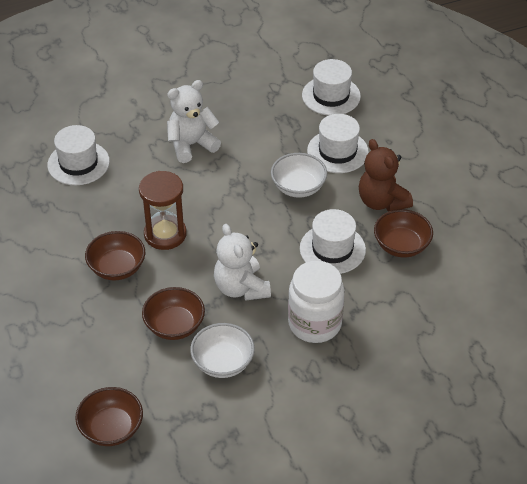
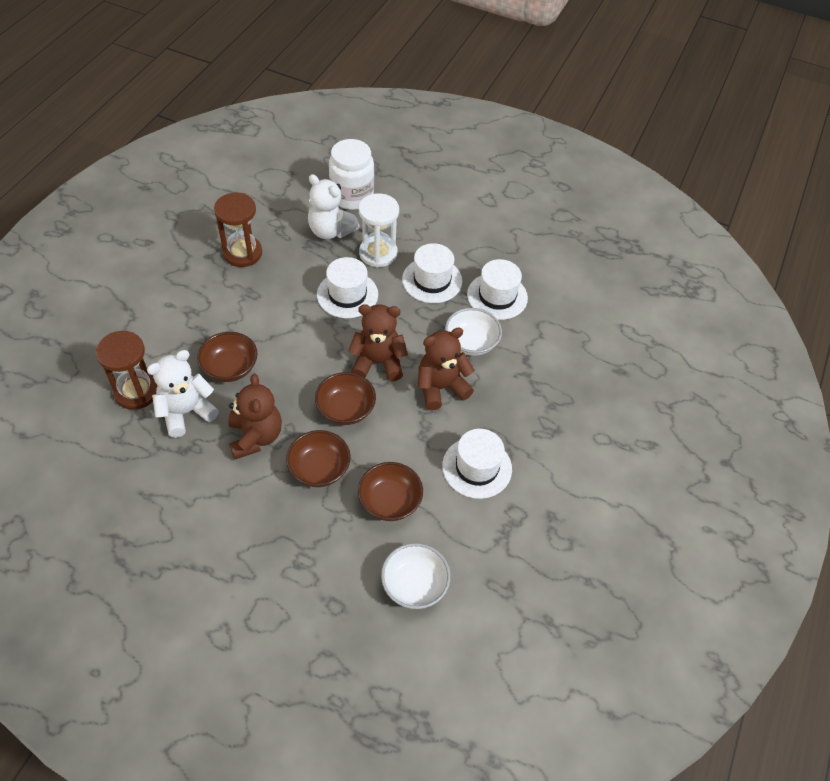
brown hourglass: 1 -> 2
brown teddy bear: 1 -> 3
white hourglass: 0 -> 1

